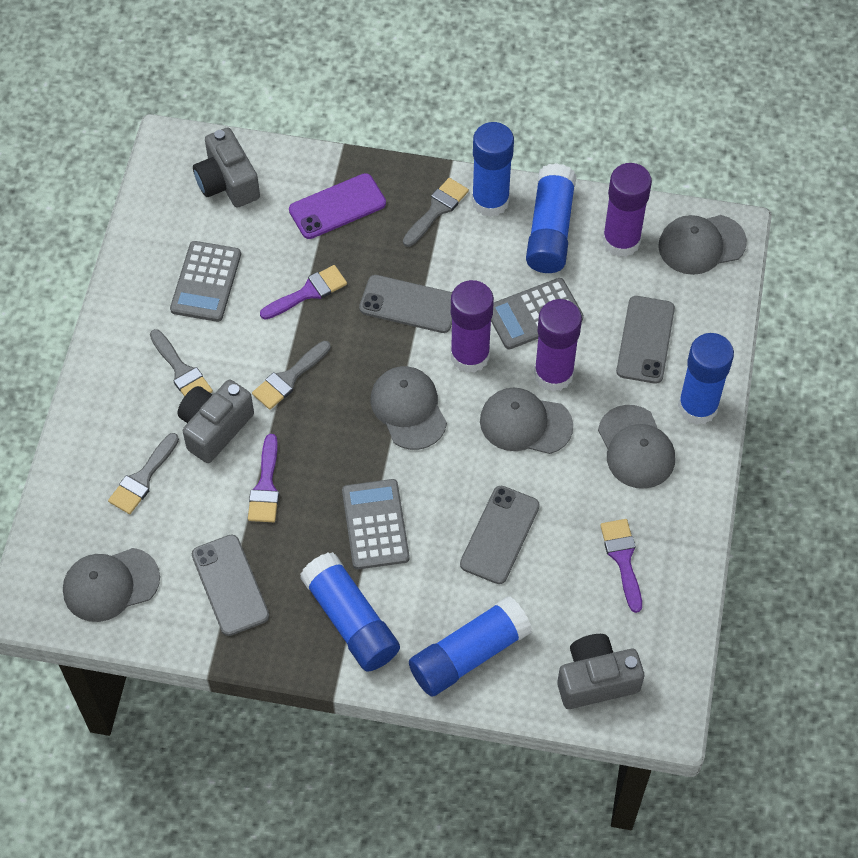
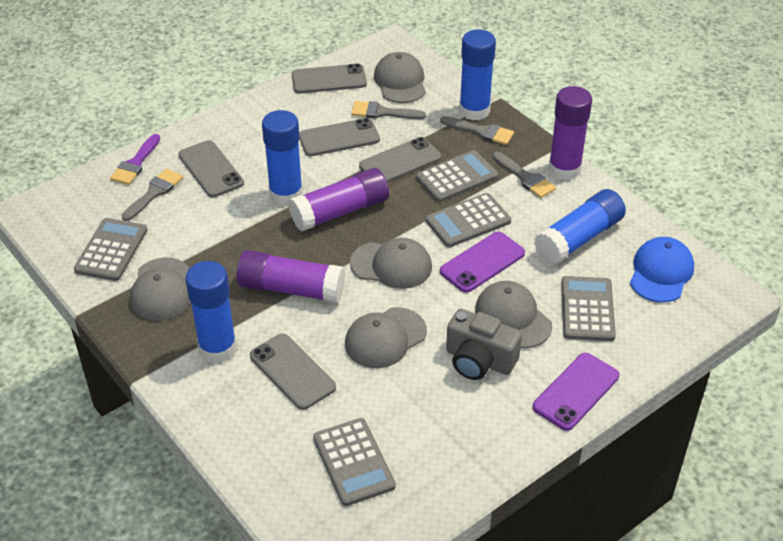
blue cap: 0 -> 1
blue glue stick: 5 -> 4
grey calculator: 3 -> 5
grey camera: 3 -> 1
grey phone: 4 -> 5
purple brush: 3 -> 1
purple phone: 1 -> 2

